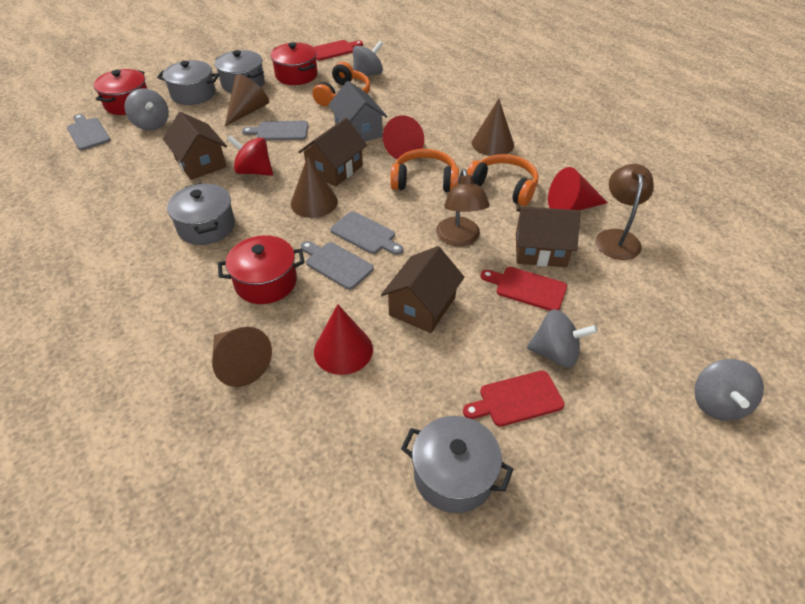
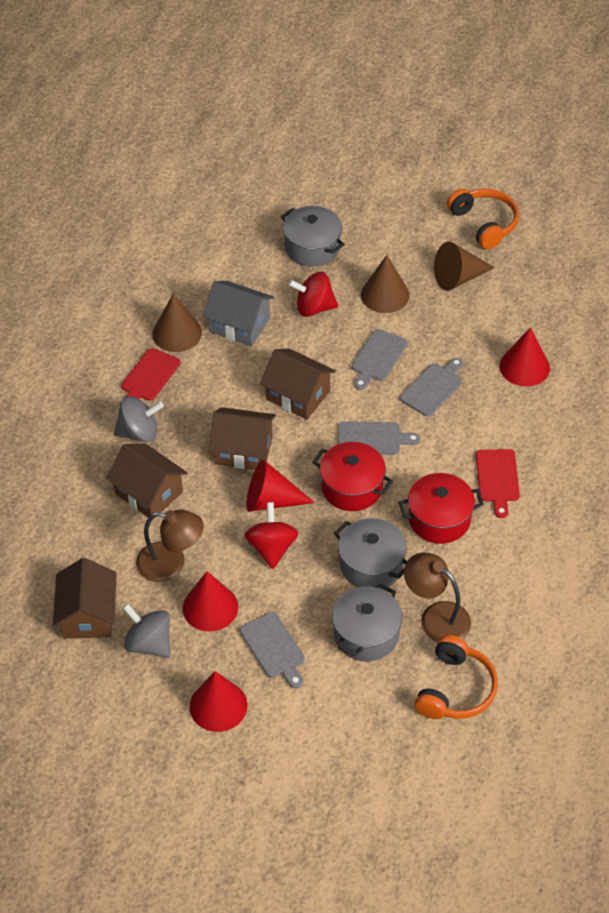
brown cone: 4 -> 3
grey pot: 4 -> 3
grey spinning top: 4 -> 2
orange headphones: 3 -> 2
red cone: 3 -> 4
red cutting board: 3 -> 2
red pot: 3 -> 2
red spinning top: 1 -> 2

